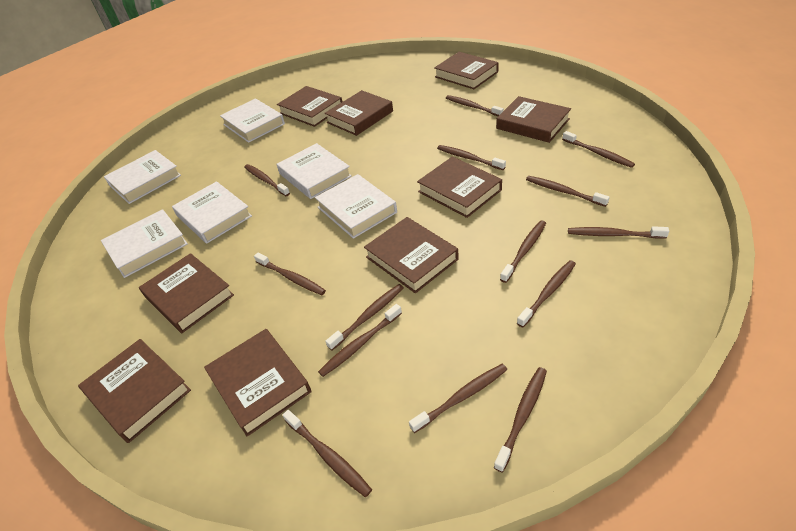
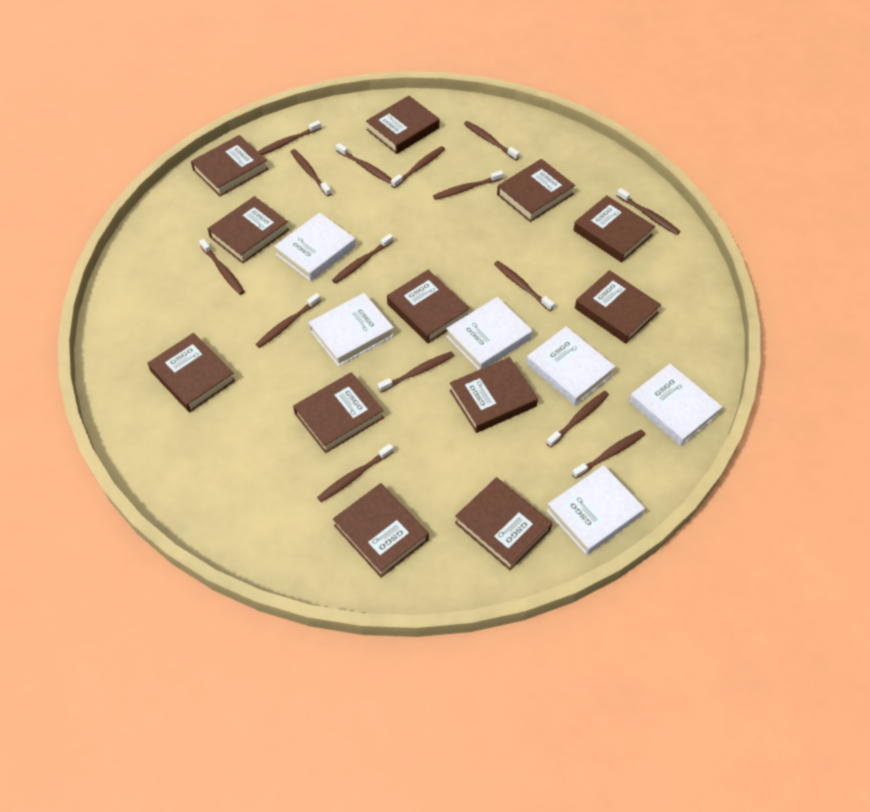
brown book: 9 -> 12
brown toothbrush: 14 -> 15

